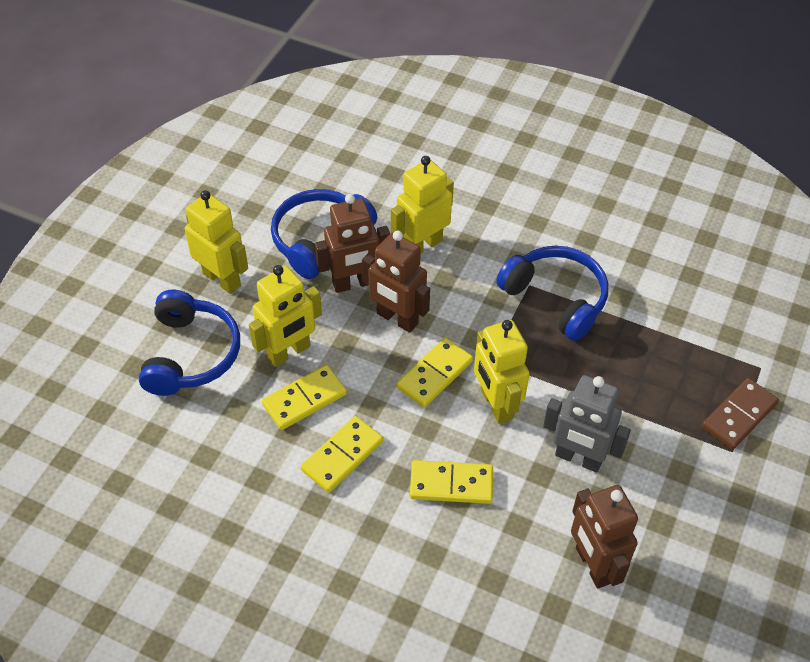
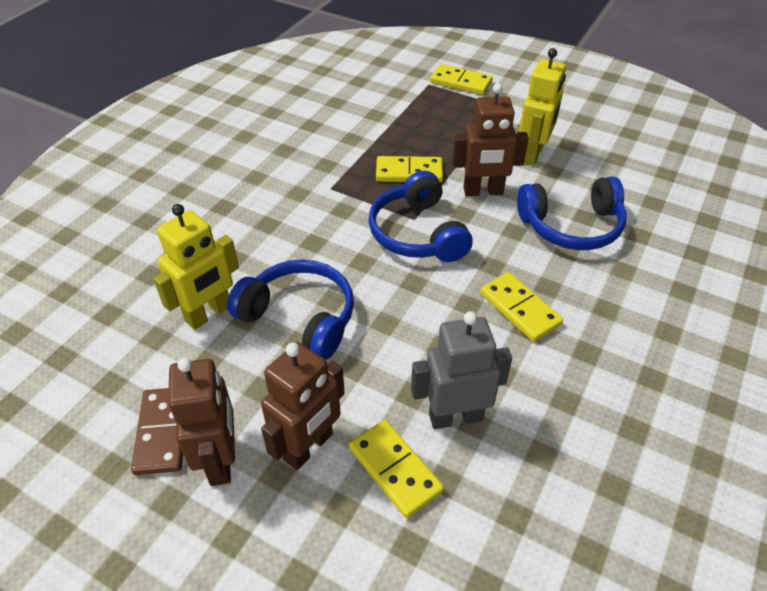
yellow robot: 4 -> 2

